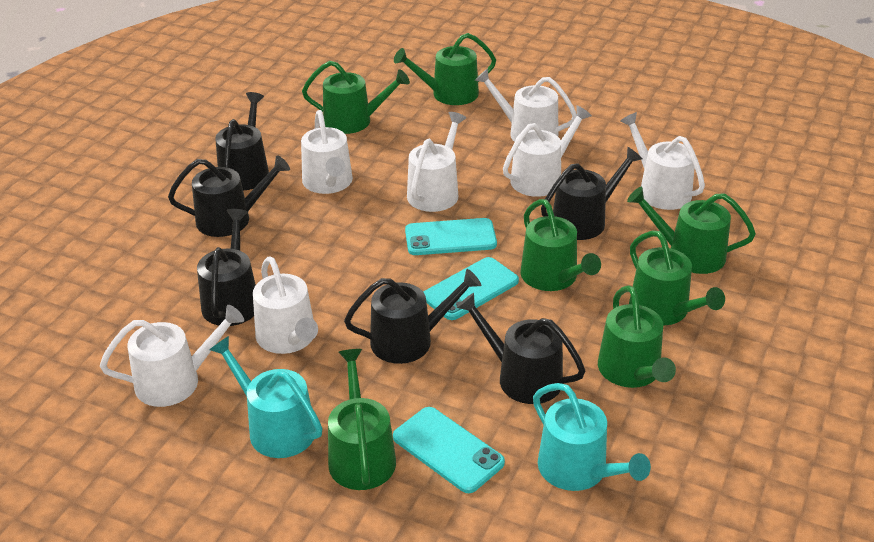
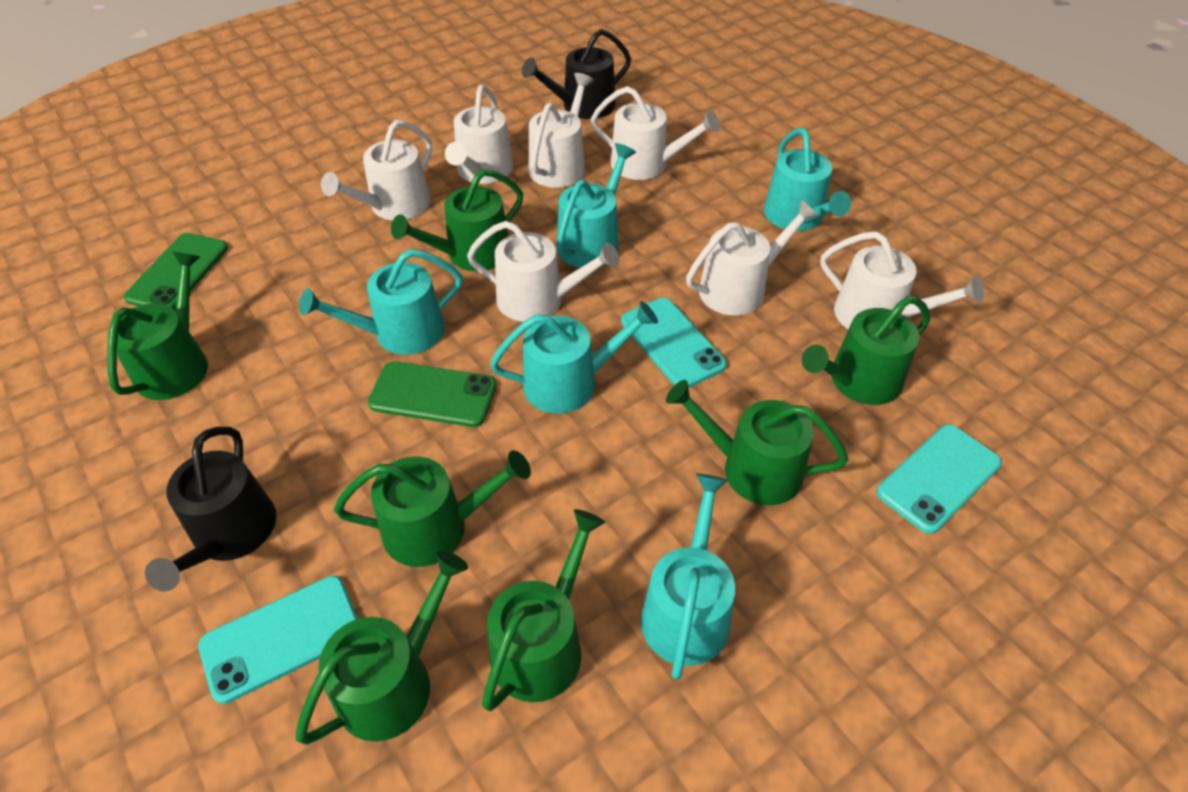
black watering can: 6 -> 2
green phone: 0 -> 2
turquoise watering can: 2 -> 5

